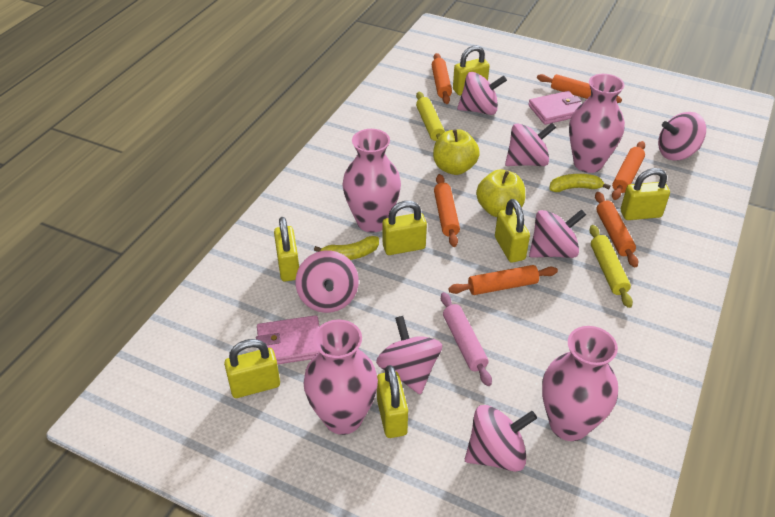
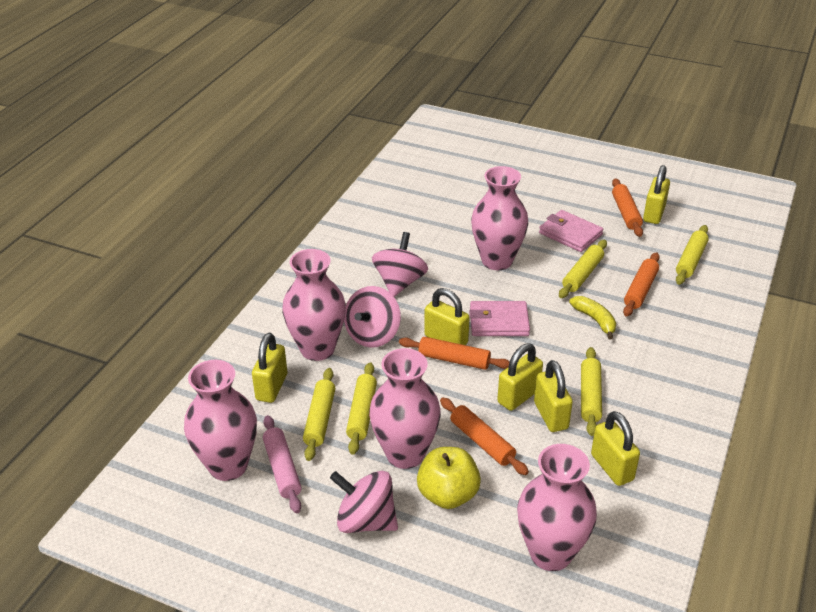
orange rolling pin: 6 -> 4
pink spinning top: 7 -> 3
pink vase: 4 -> 5
yellow apple: 2 -> 1
yellow banana: 2 -> 1
yellow padlock: 7 -> 6
yellow rolling pin: 2 -> 5

